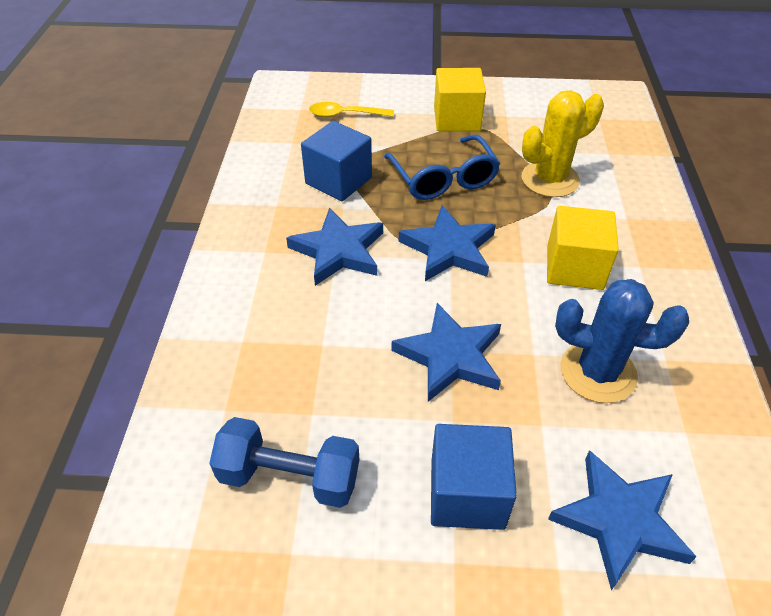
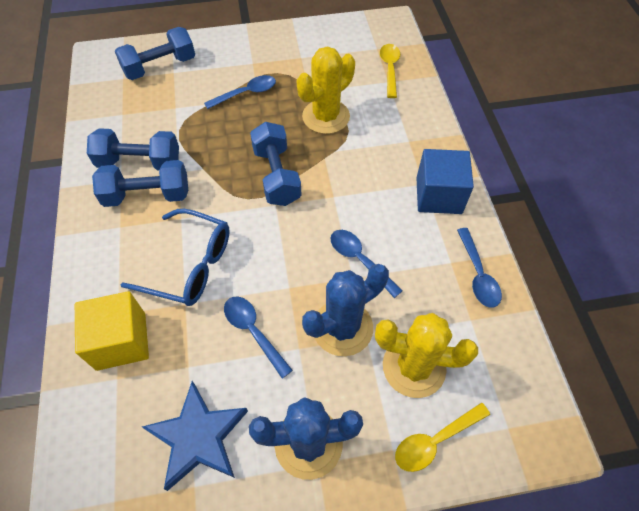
blue cactus: 1 -> 2
blue cube: 2 -> 1
blue dumbbell: 1 -> 4
blue spoon: 0 -> 4
blue star: 4 -> 1
yellow cactus: 1 -> 2
yellow cube: 2 -> 1
yellow spoon: 1 -> 2

